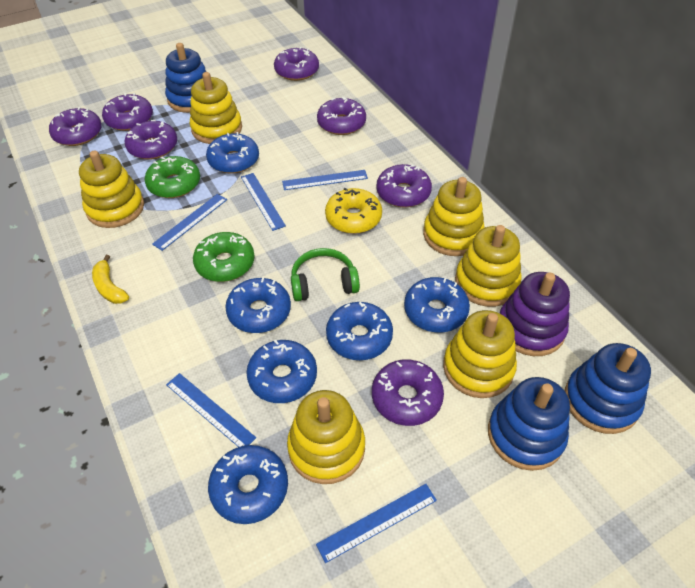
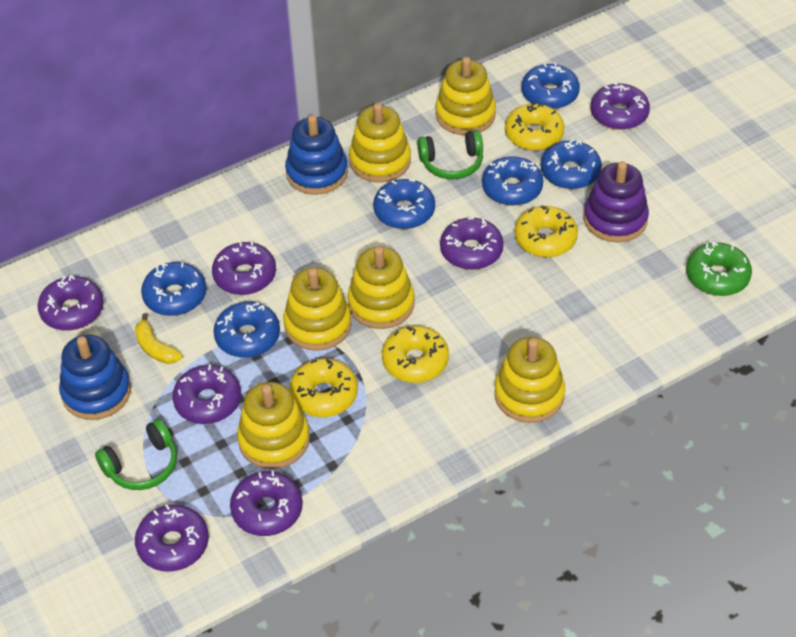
blue ruler: 5 -> 0
blue stacking toy: 3 -> 2
green donut: 2 -> 1
green headphones: 1 -> 2
yellow donut: 1 -> 4

